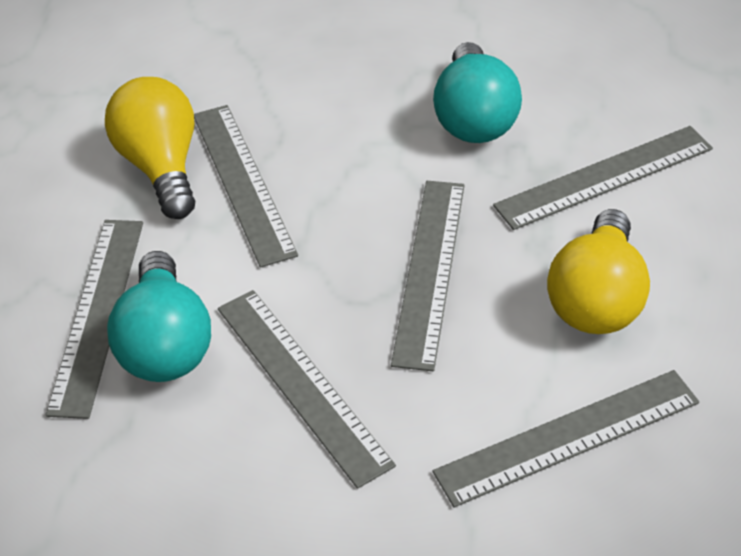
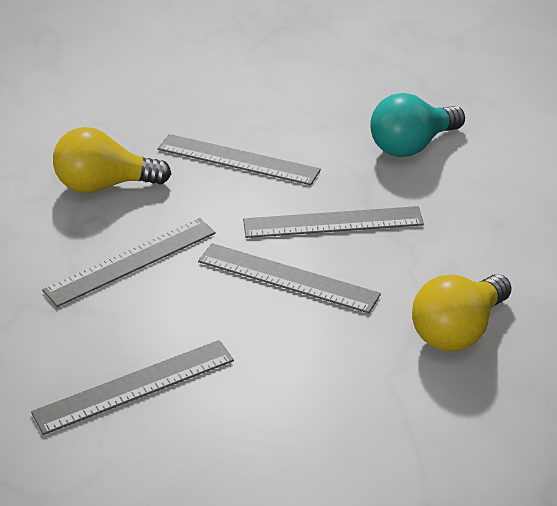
grey ruler: 6 -> 5
turquoise light bulb: 2 -> 1

